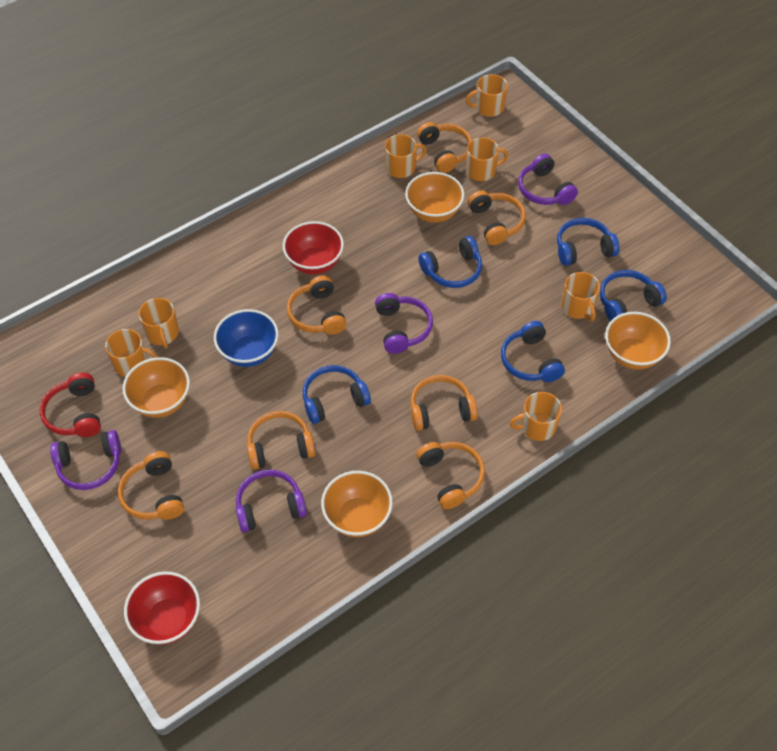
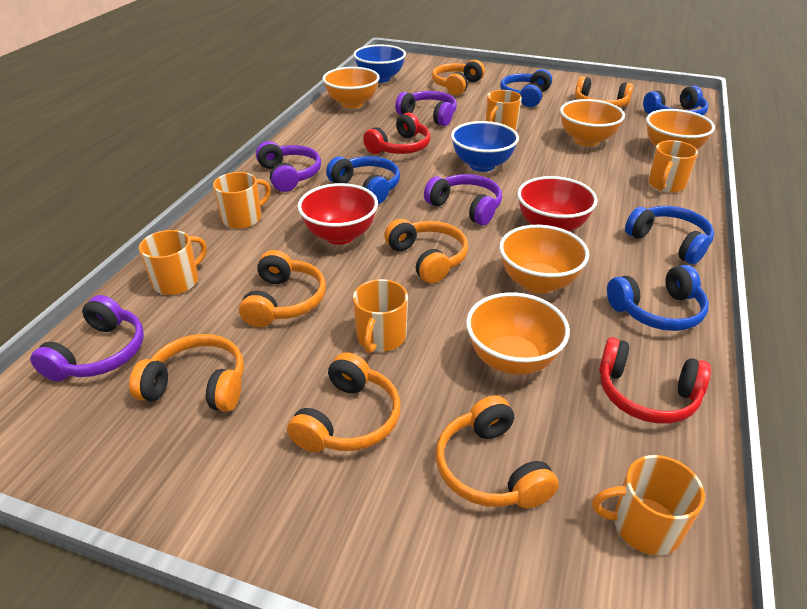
blue bowl: 1 -> 2
orange bowl: 4 -> 5
orange mug: 7 -> 6
red headphones: 1 -> 2

